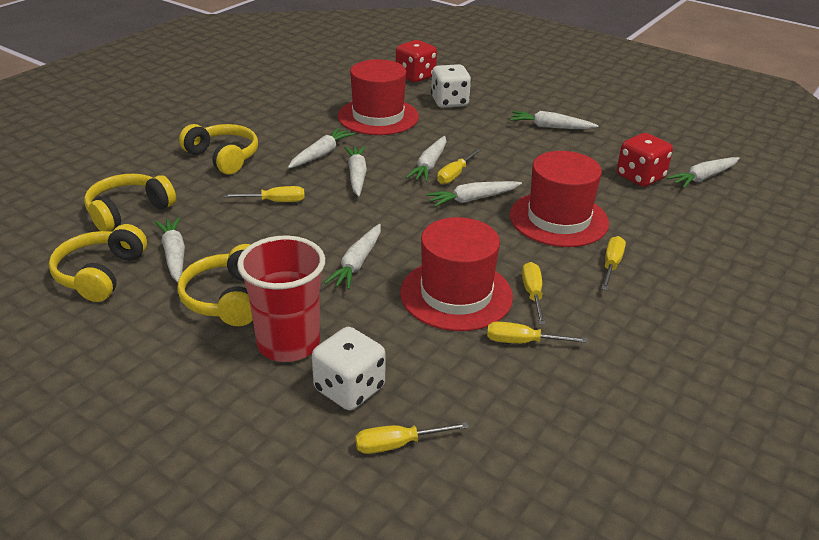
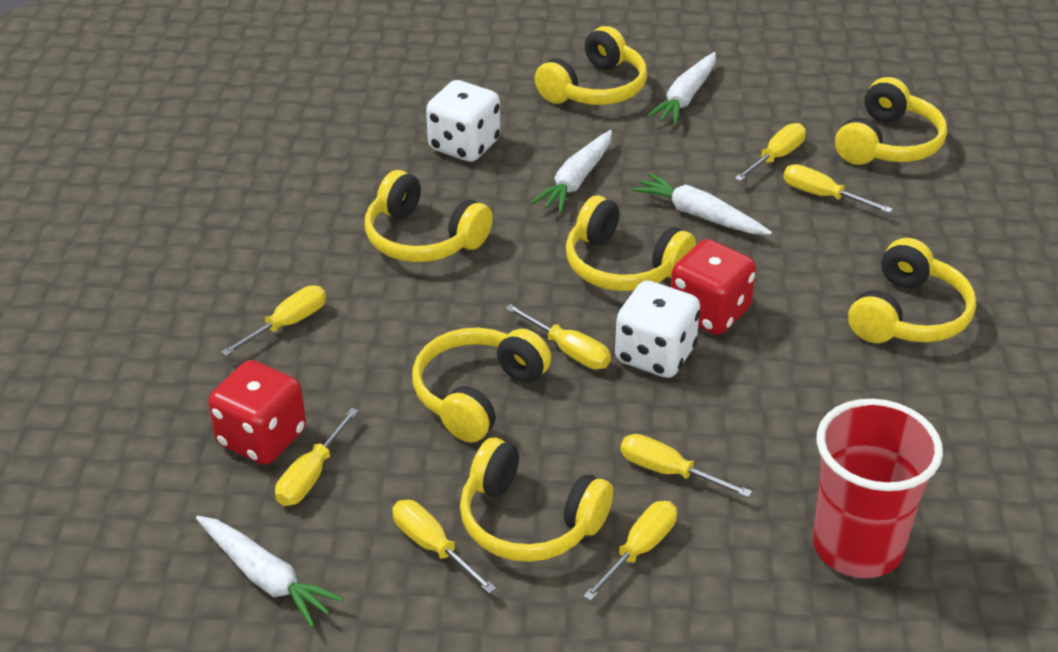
red hat: 3 -> 0
white carrot: 8 -> 4
yellow headphones: 4 -> 7
yellow screwdriver: 6 -> 8

